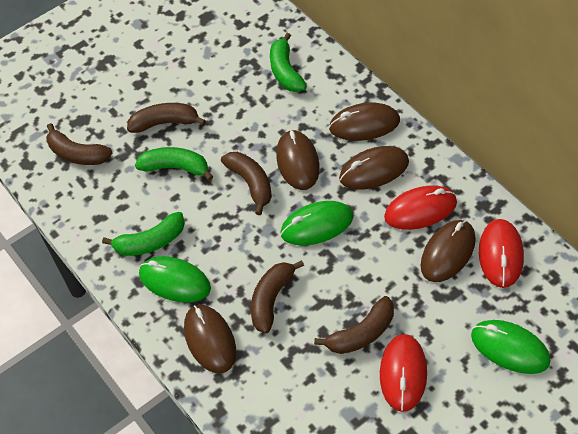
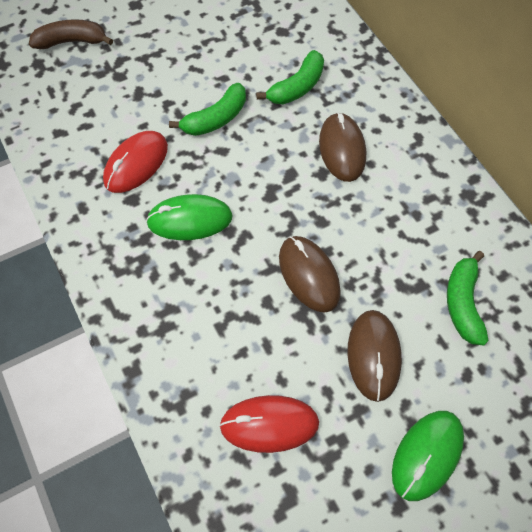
brown banana: 5 -> 1
brown mouse: 5 -> 3
green mouse: 3 -> 2
red mouse: 3 -> 2

